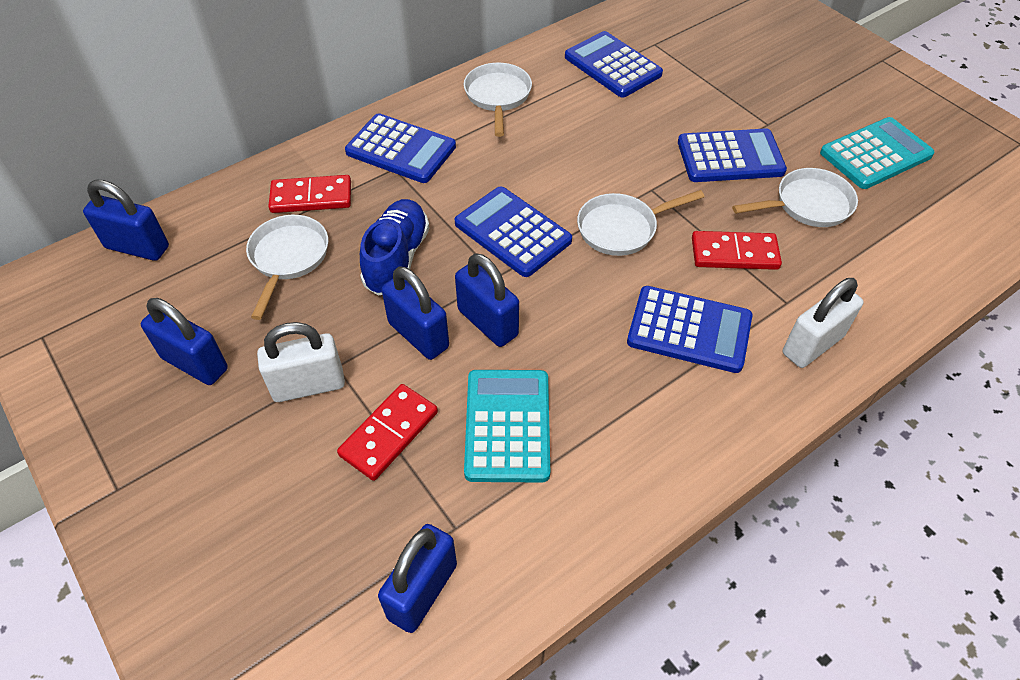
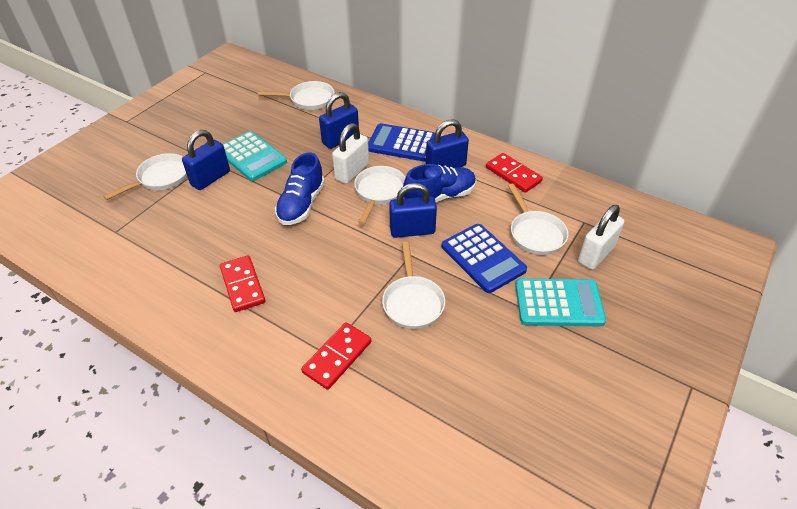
blue calculator: 5 -> 2
blue padlock: 5 -> 4
blue shoe: 1 -> 2
white pan: 4 -> 5

